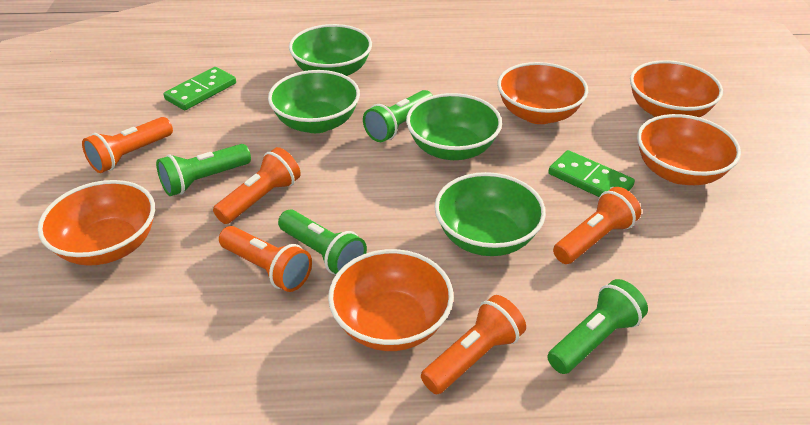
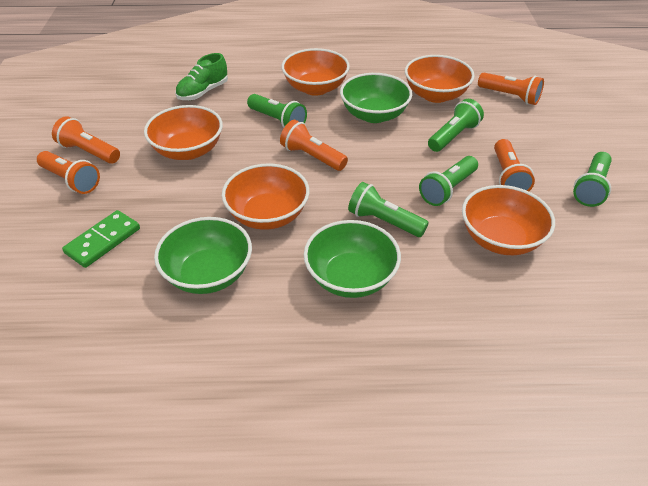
green bowl: 4 -> 3
green domino: 2 -> 1
green flashlight: 4 -> 5
green shoe: 0 -> 1

